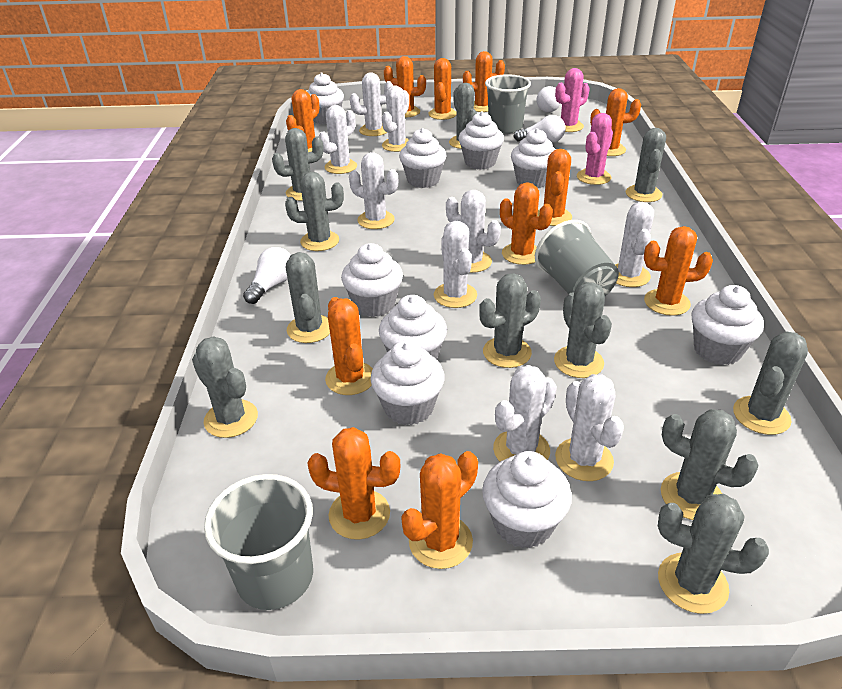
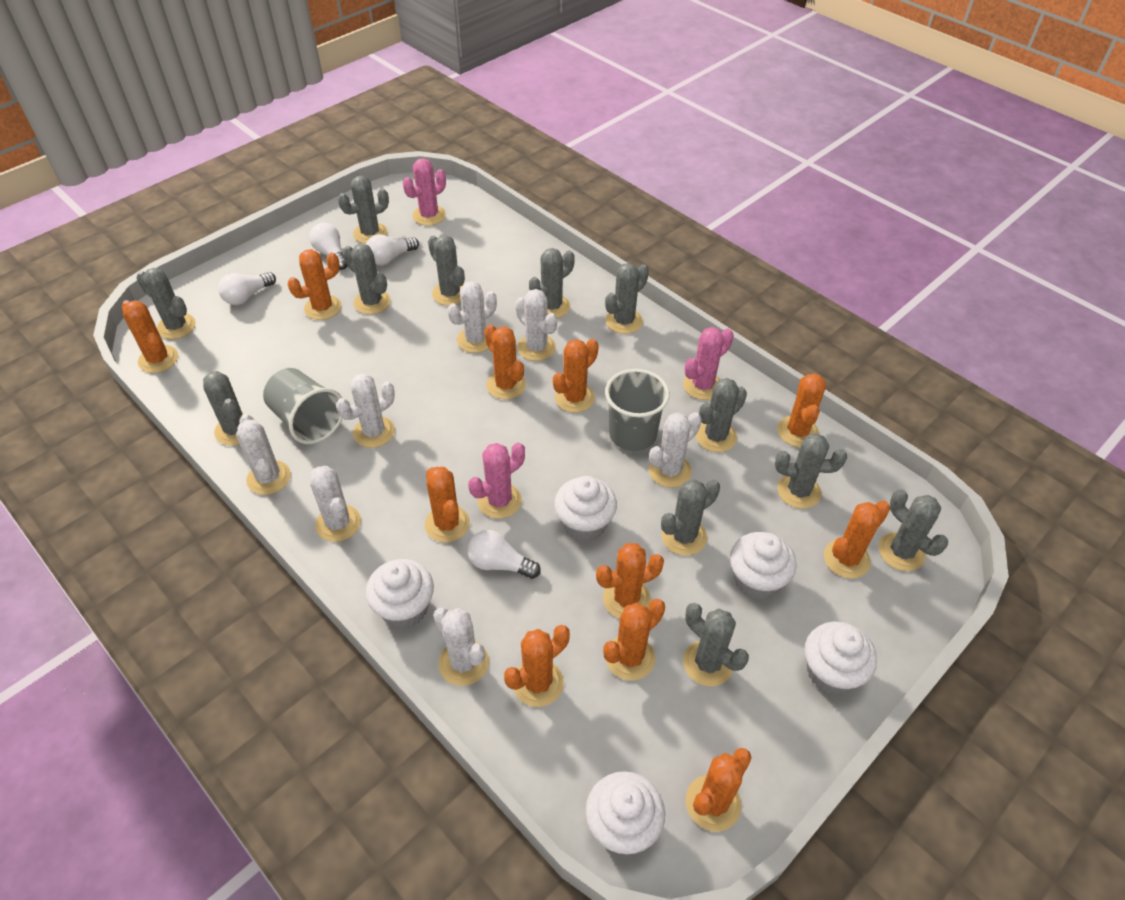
grey cactus: 11 -> 12
grey cup: 3 -> 2
pink cactus: 2 -> 3
white cactus: 9 -> 7
white cupcake: 9 -> 5
white light bulb: 3 -> 4

